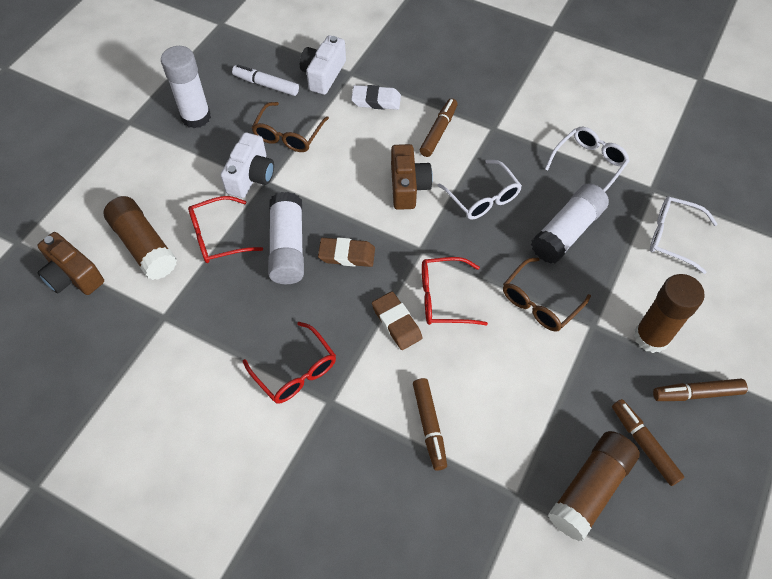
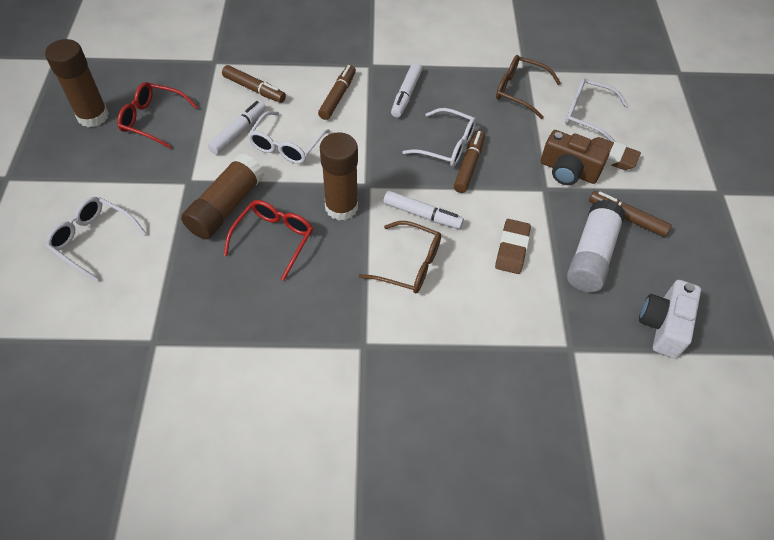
brown camera: 2 -> 1
red glasses: 3 -> 2
white camera: 2 -> 1
white eraser: 1 -> 0
white glasses: 3 -> 4
white glue stick: 3 -> 1
white marker: 1 -> 3

